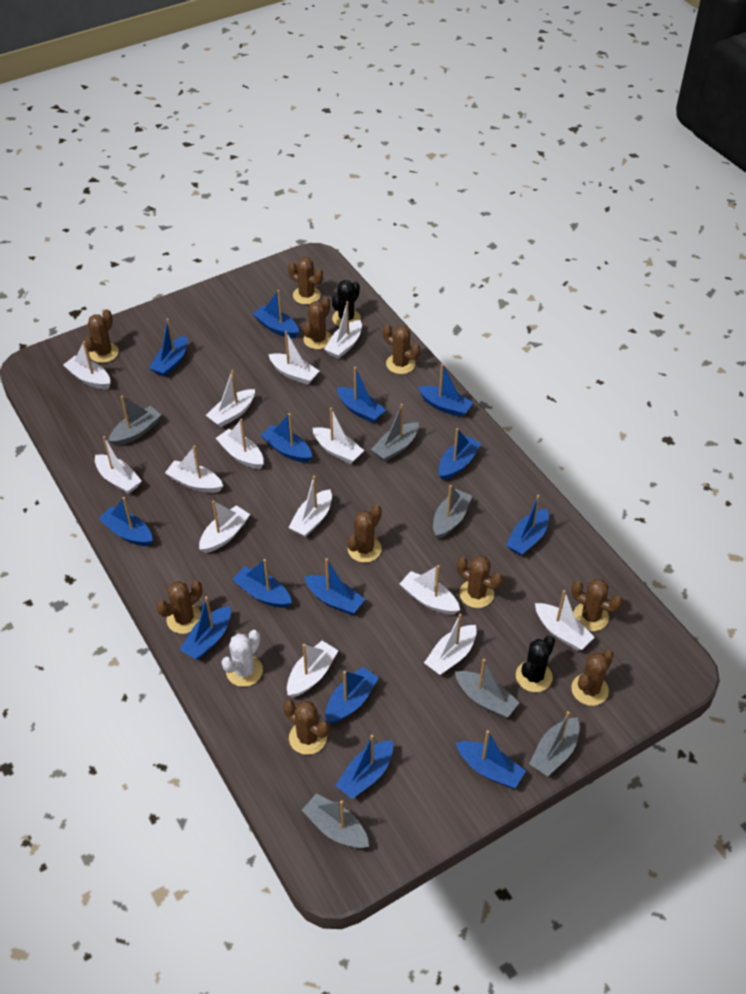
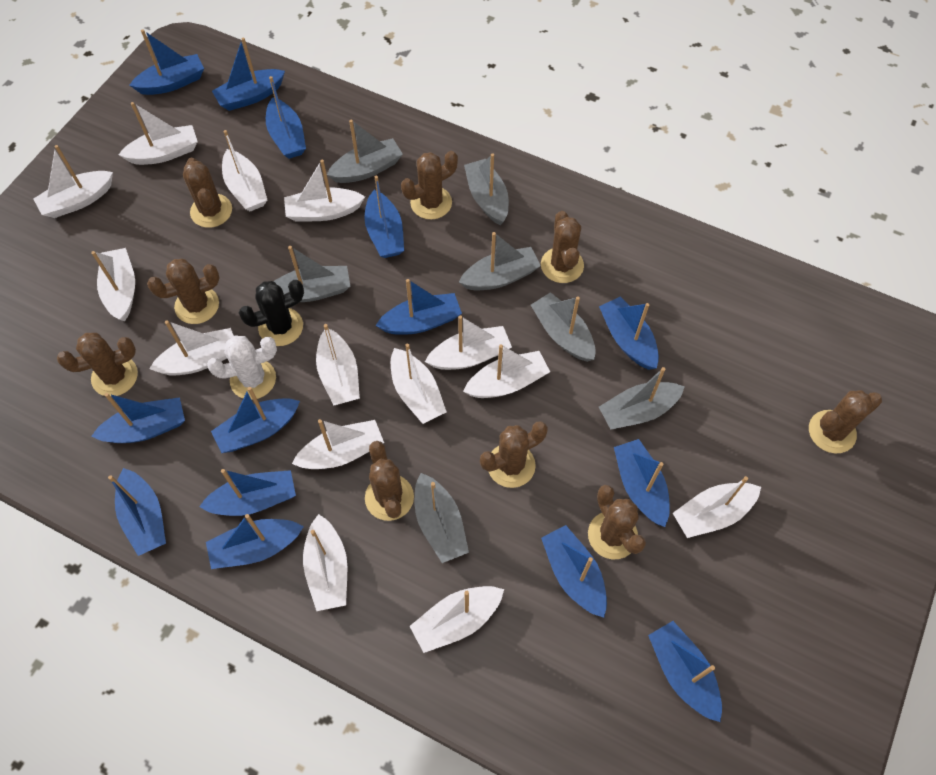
black cactus: 2 -> 1
brown cactus: 10 -> 9
grey boat: 6 -> 7

